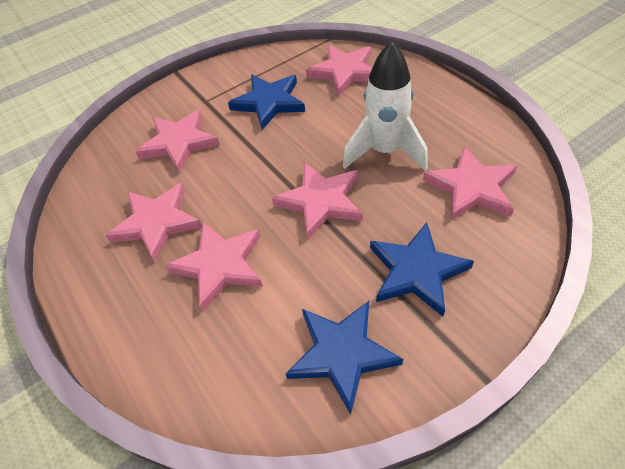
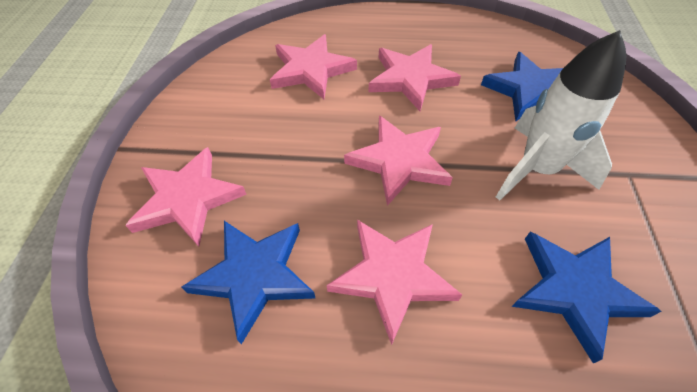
pink star: 6 -> 5

